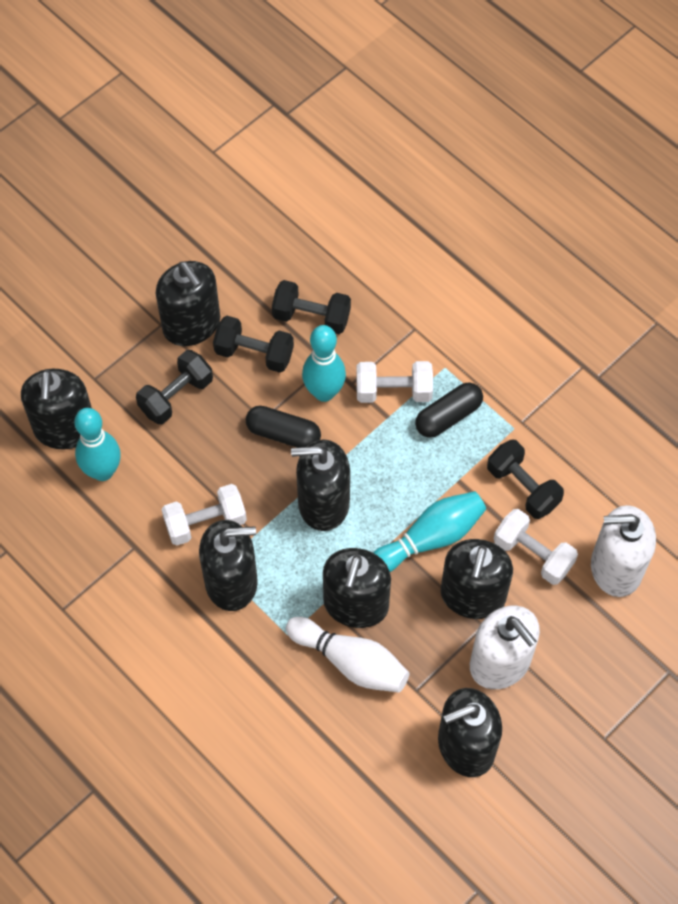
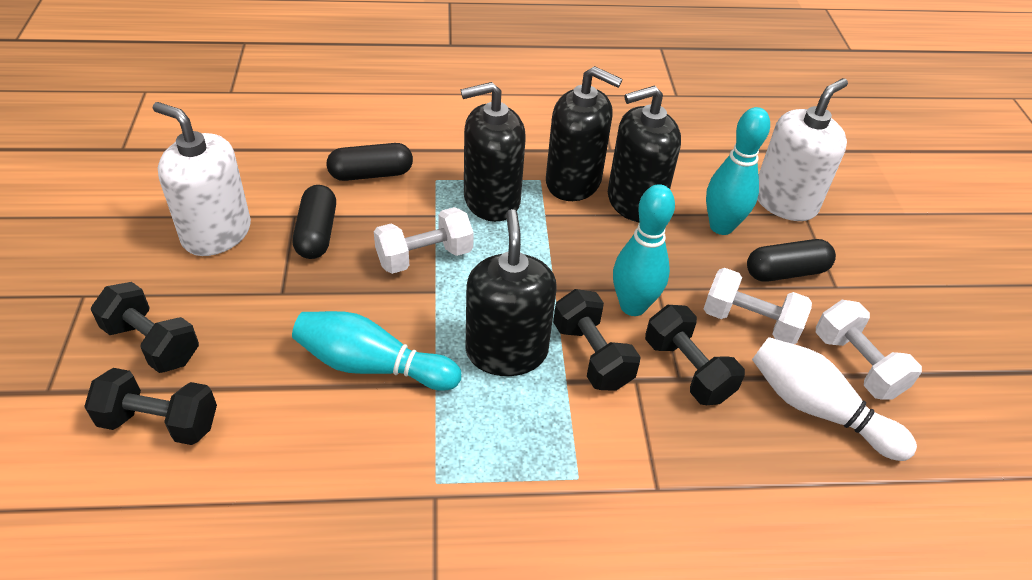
black capsule: 2 -> 3
black soap dispenser: 7 -> 4

